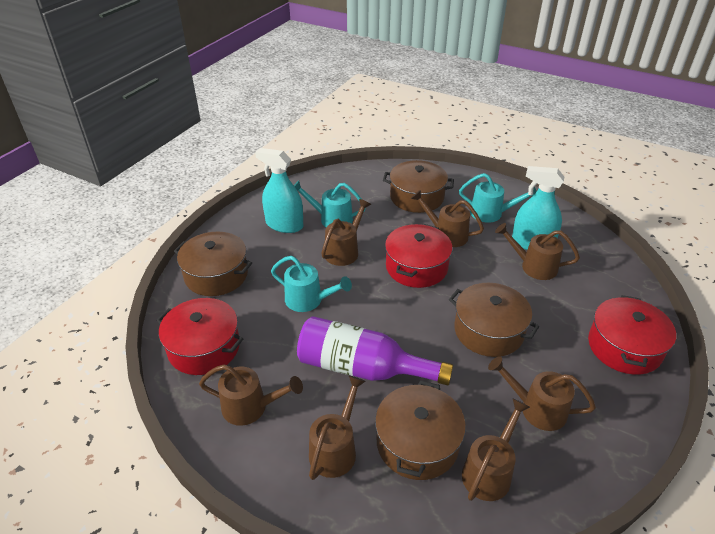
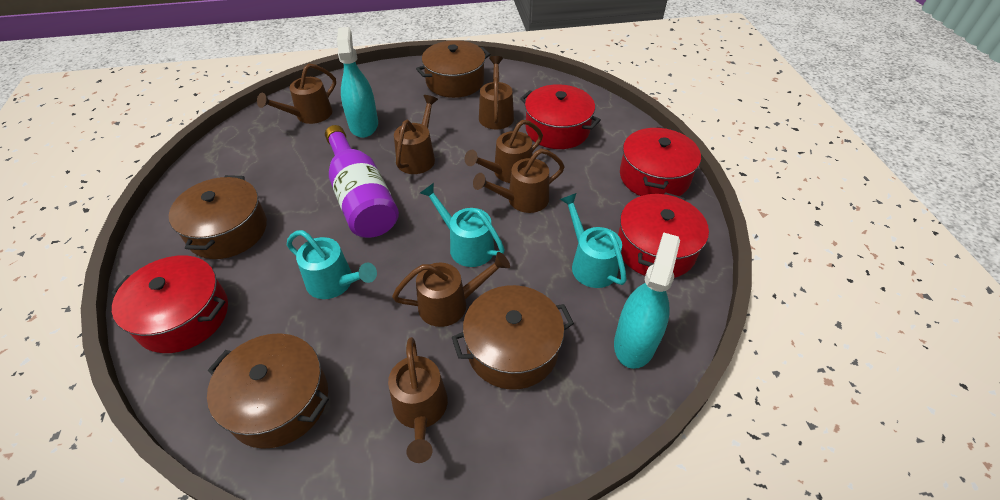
red pot: 3 -> 4

